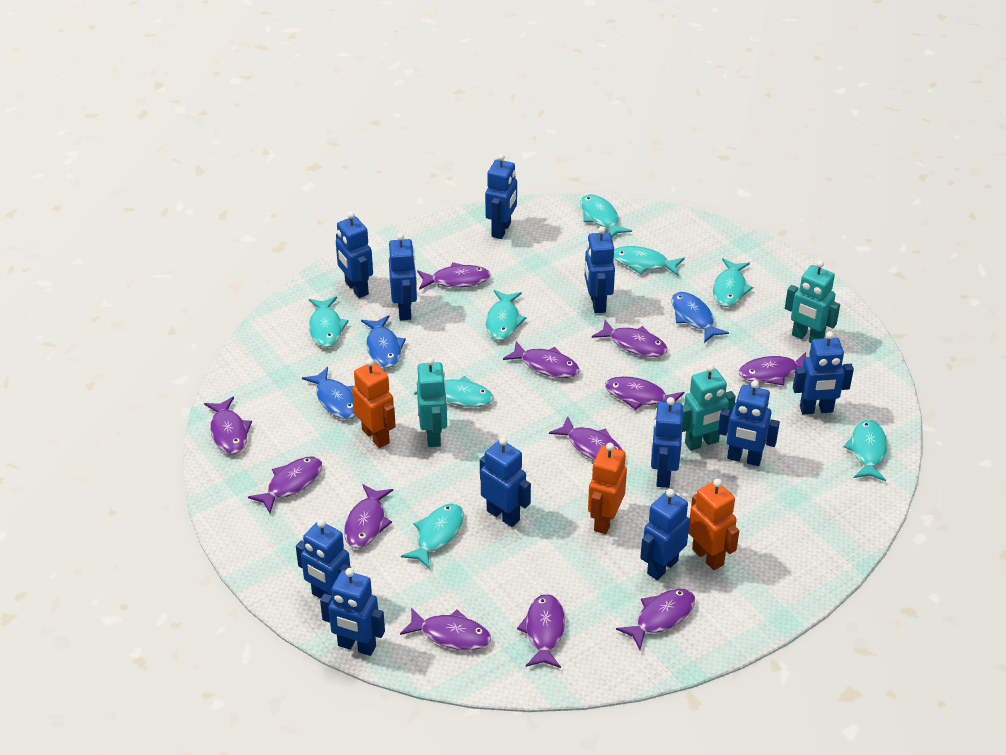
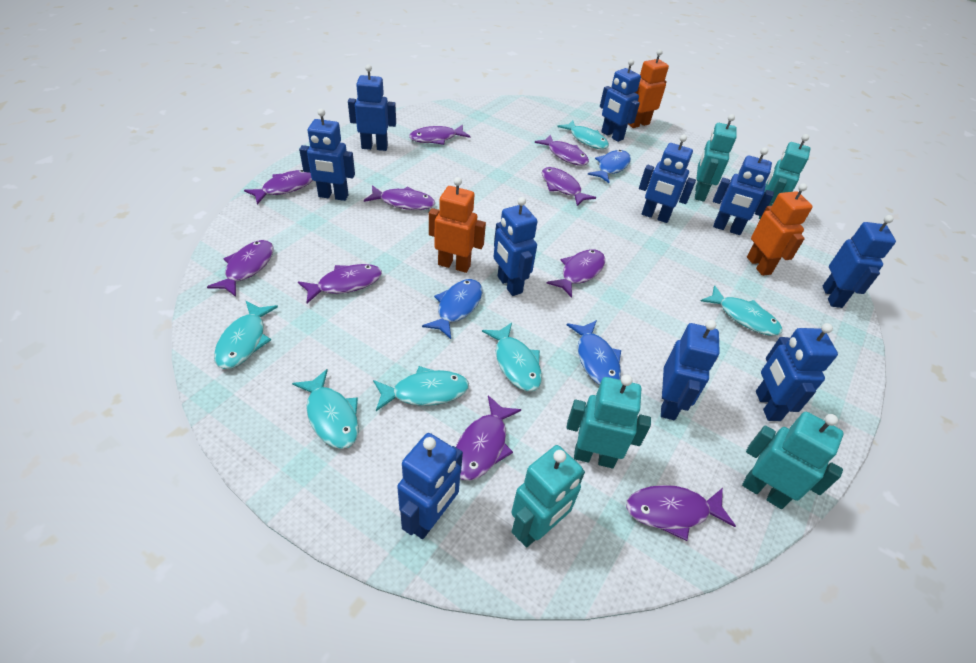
blue robot: 11 -> 10
purple fish: 12 -> 10
turquoise fish: 8 -> 6
turquoise robot: 3 -> 5

